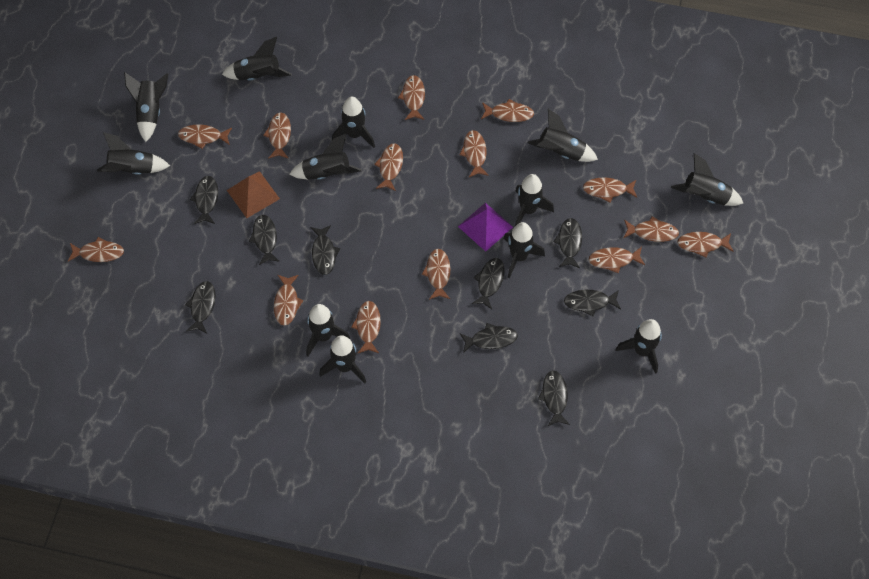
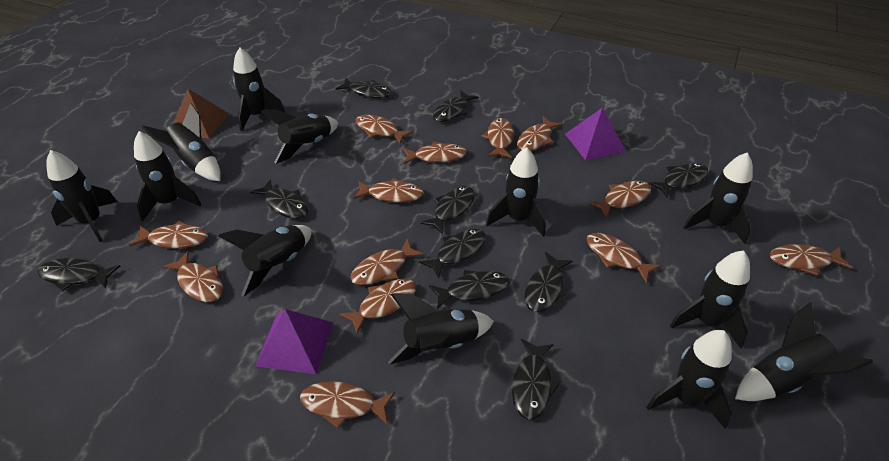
black fish: 9 -> 10
brown fish: 14 -> 13
purple pyramid: 1 -> 2

